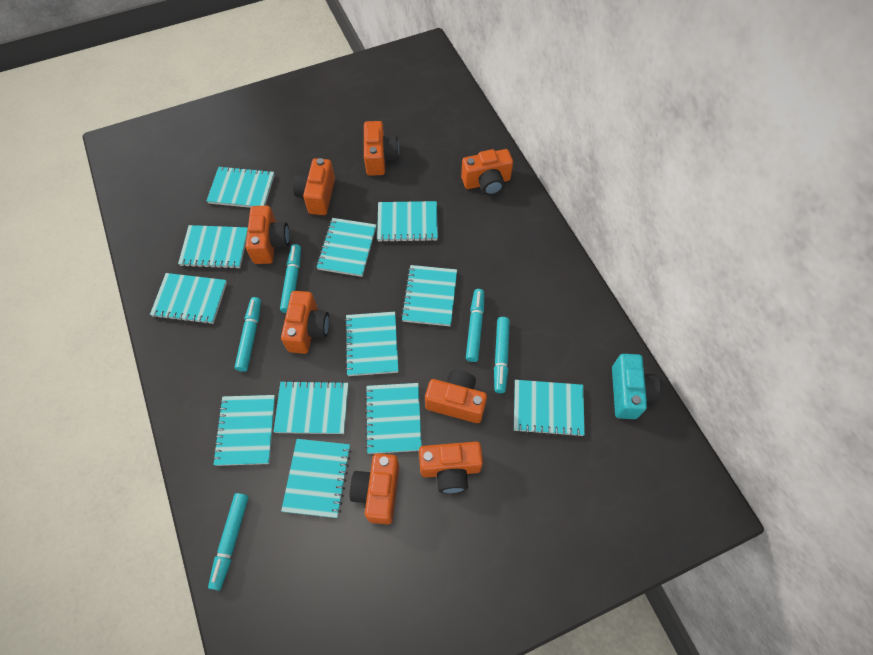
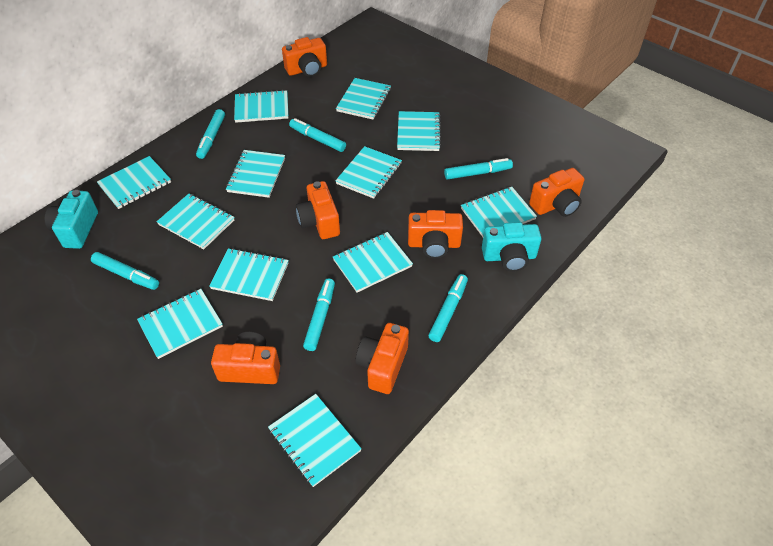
orange camera: 8 -> 6
turquoise camera: 1 -> 2
turquoise marker: 5 -> 6

